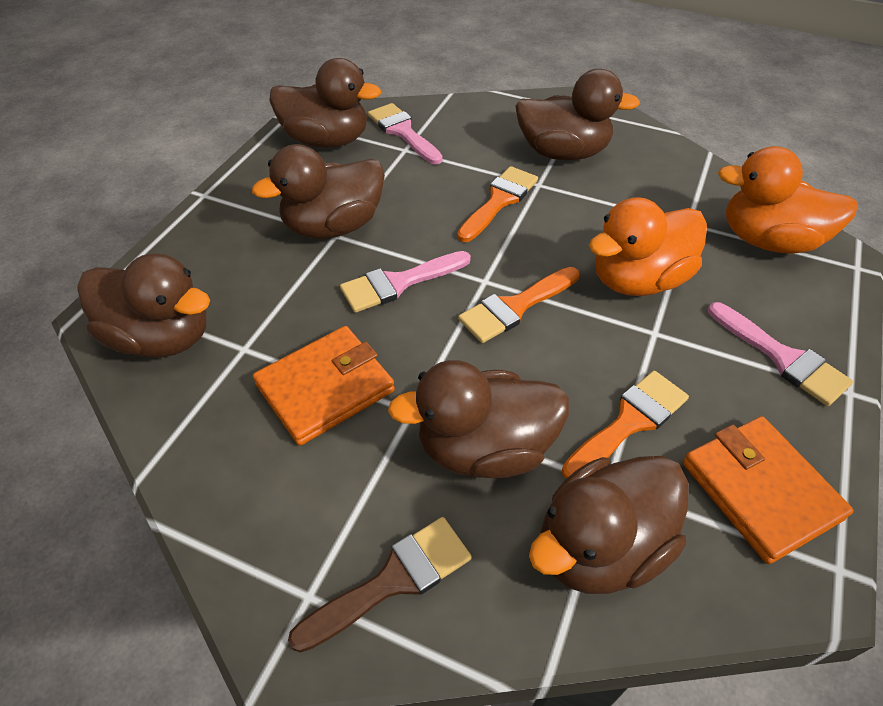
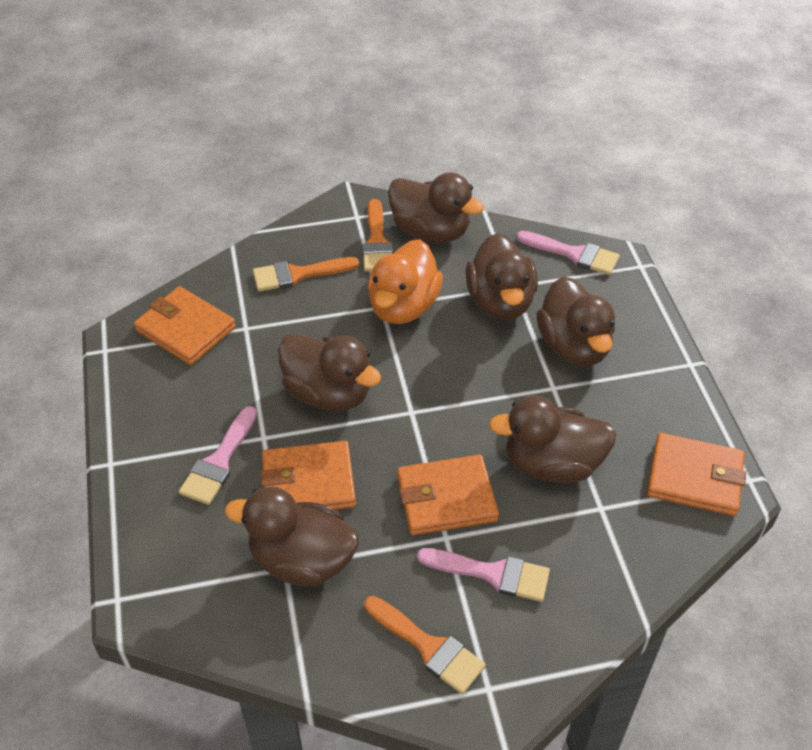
brown brush: 1 -> 0
orange duck: 2 -> 1
orange wallet: 2 -> 4

